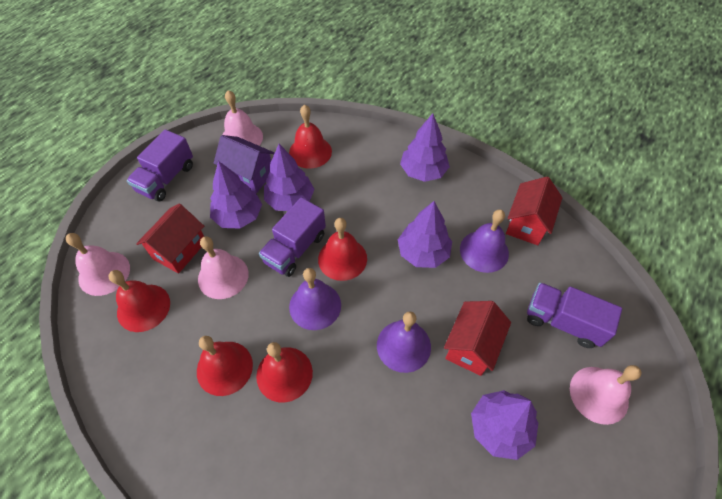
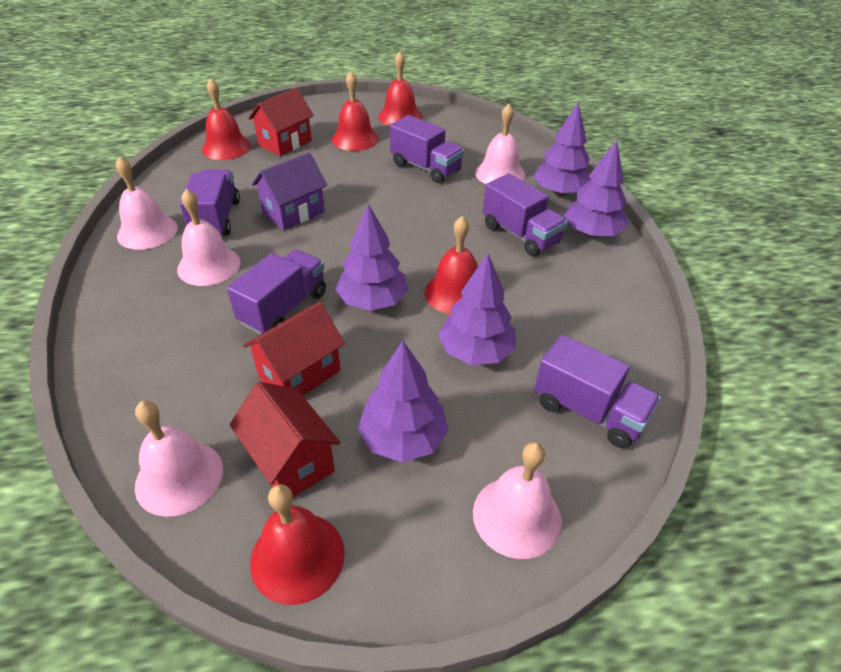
pink bell: 4 -> 5
purple bell: 3 -> 0
purple truck: 3 -> 5

